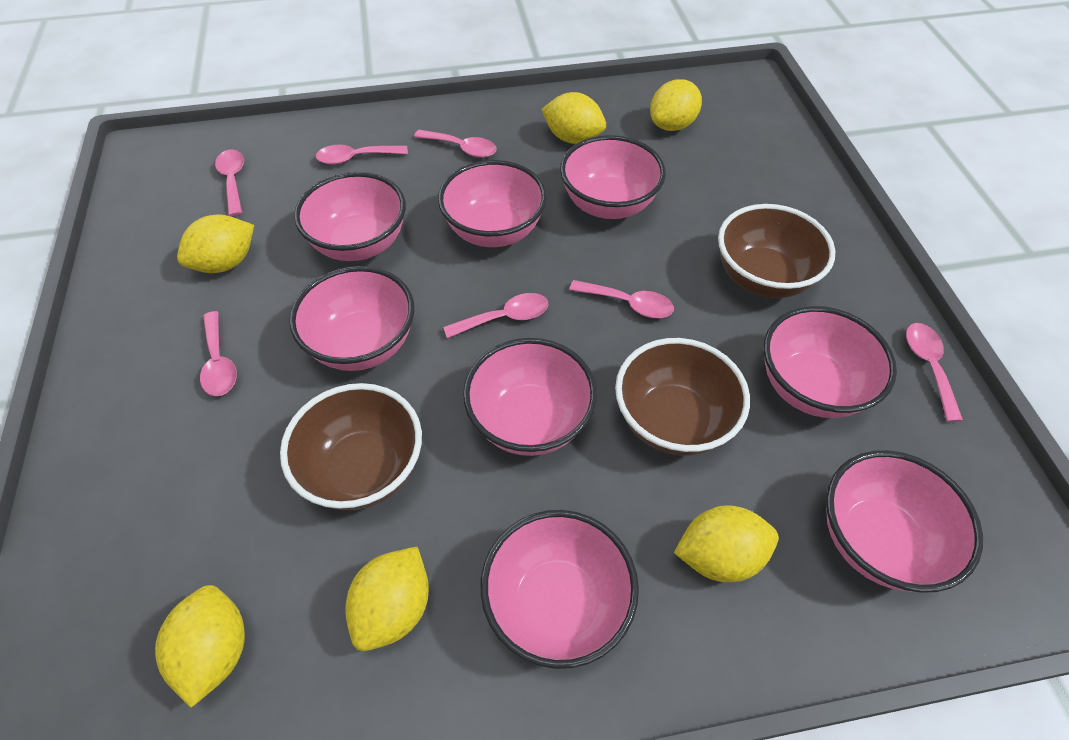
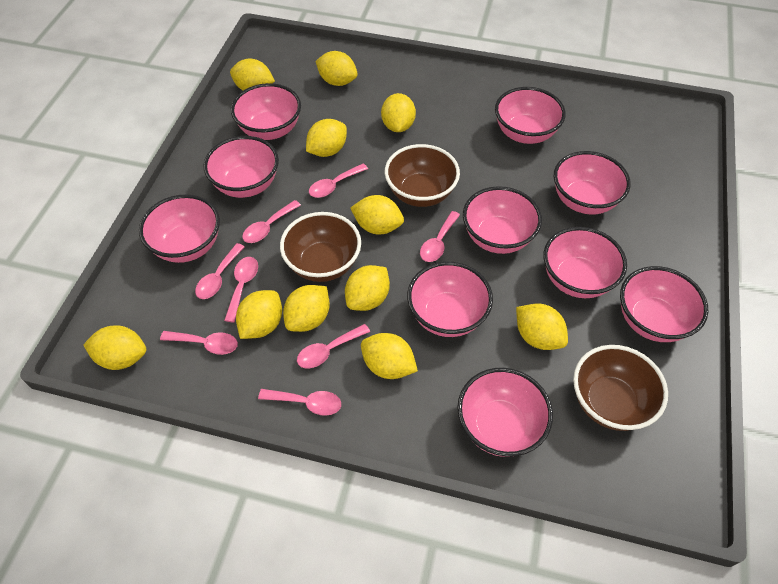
pink bowl: 8 -> 10
pink spoon: 7 -> 8
yellow lemon: 6 -> 11

